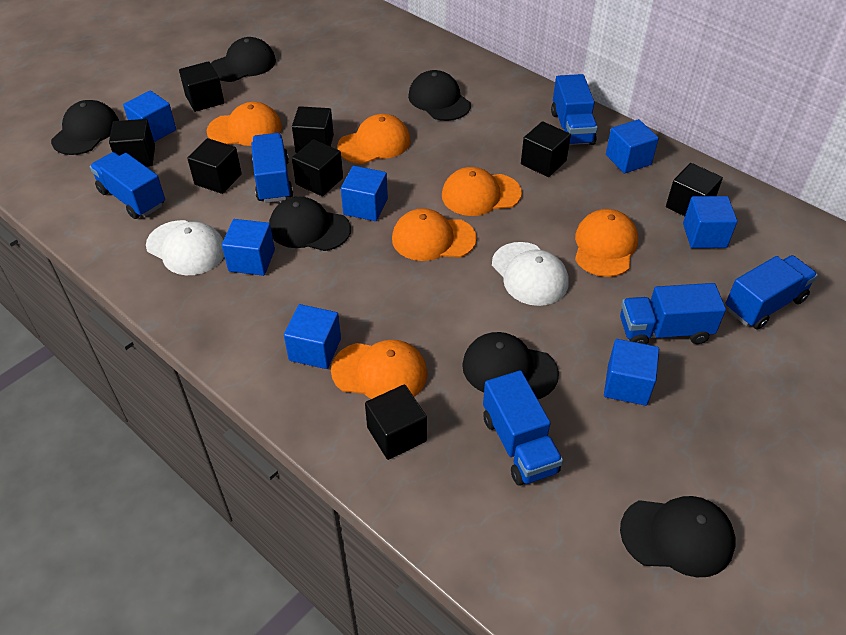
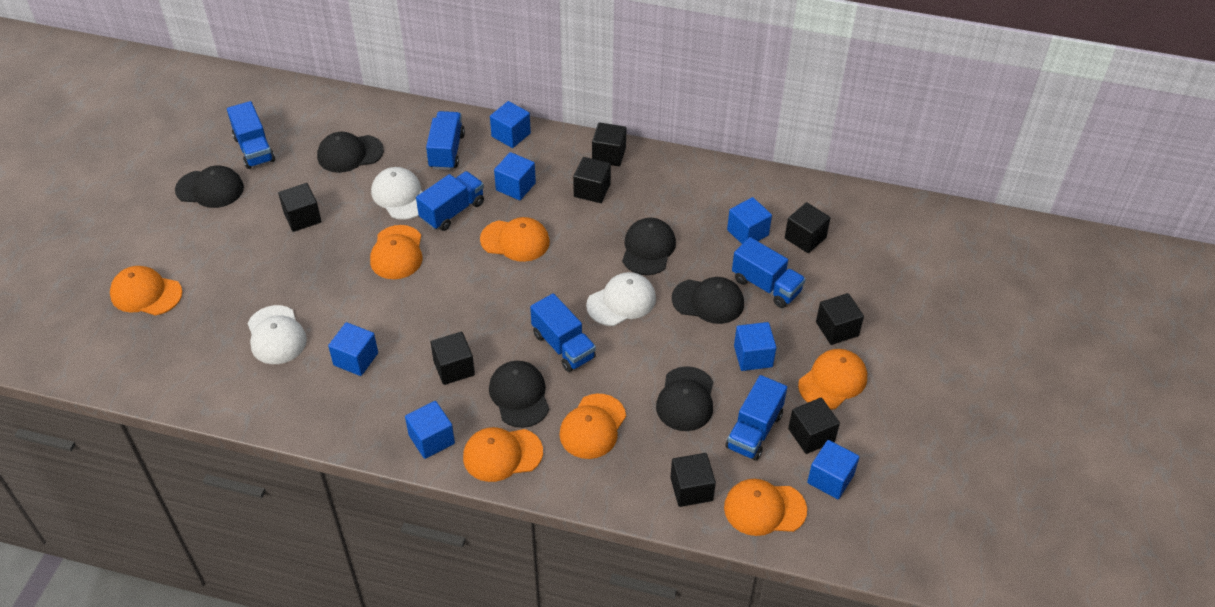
orange cap: 6 -> 7
white cap: 2 -> 3

